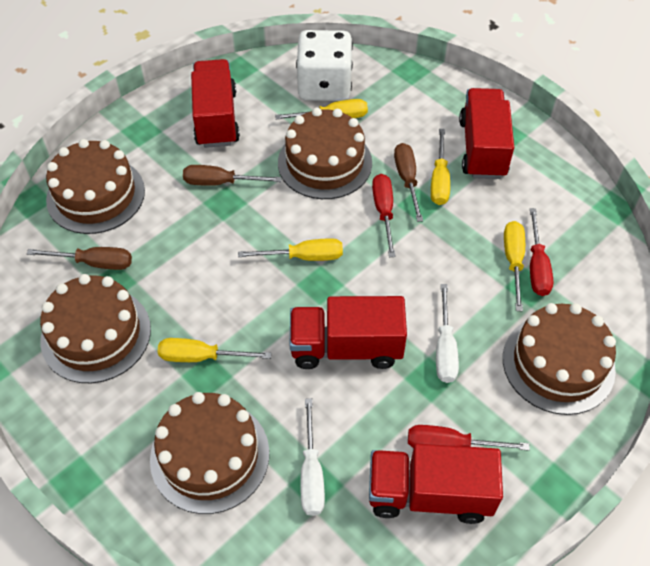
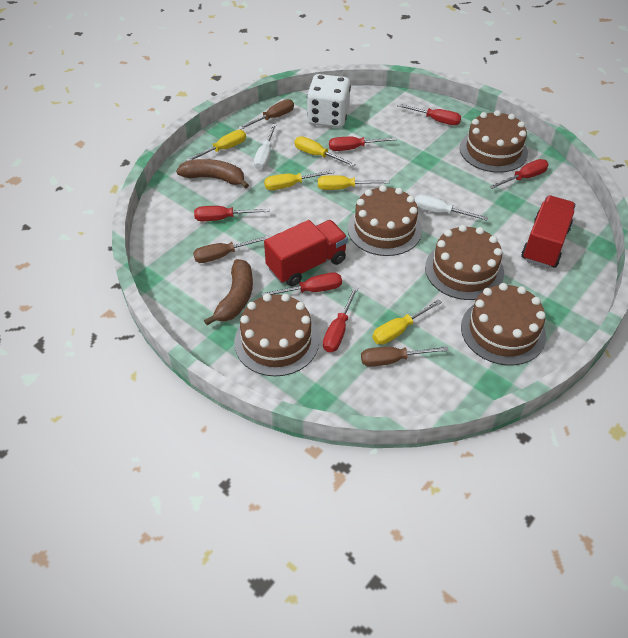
brown banana: 0 -> 2
red screwdriver: 3 -> 6
red truck: 4 -> 2

